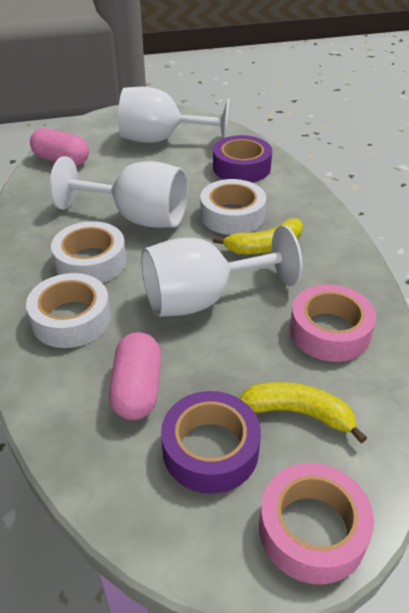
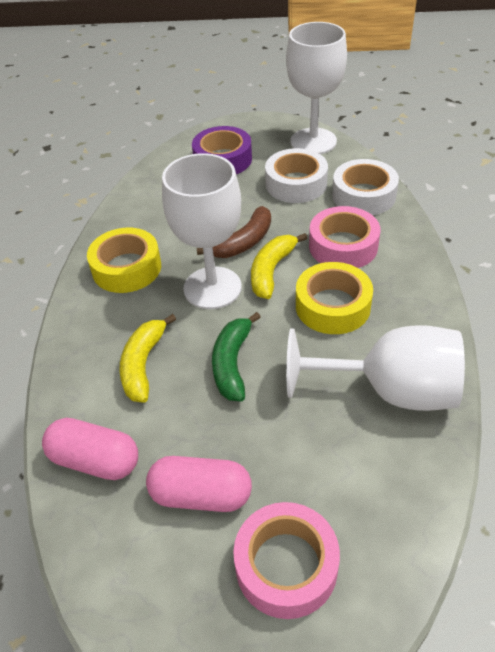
brown banana: 0 -> 1
green banana: 0 -> 1
purple tape: 2 -> 1
white tape: 3 -> 2
yellow tape: 0 -> 2

